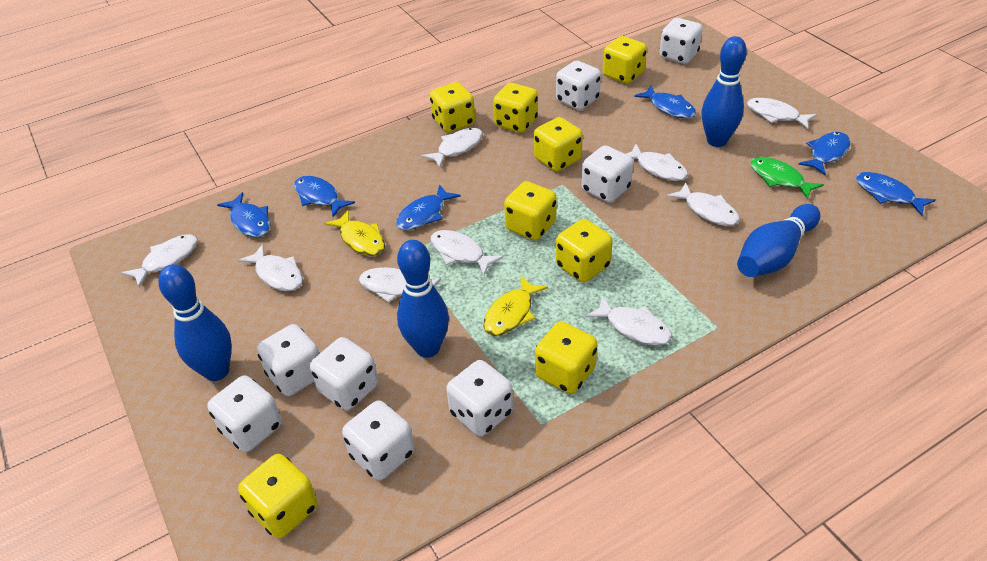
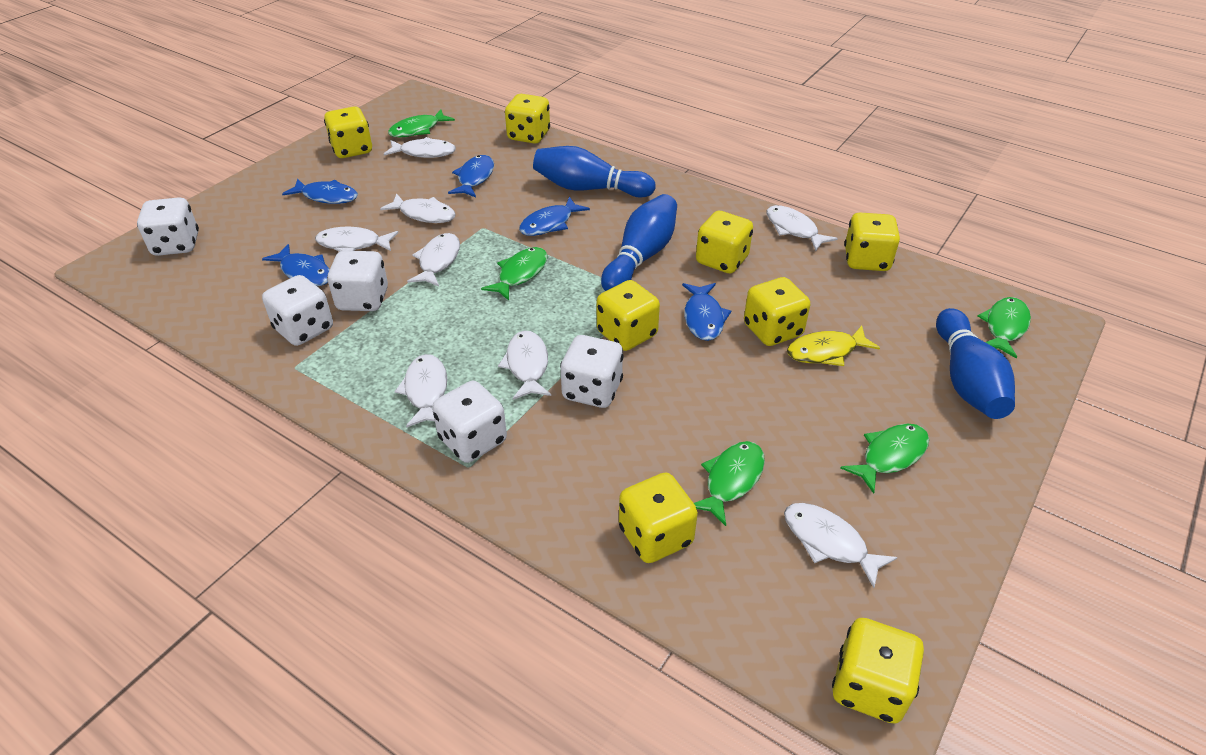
blue bowling pin: 4 -> 3
blue fish: 6 -> 5
green fish: 1 -> 5
white dice: 8 -> 5
white fish: 9 -> 8
yellow fish: 2 -> 1

